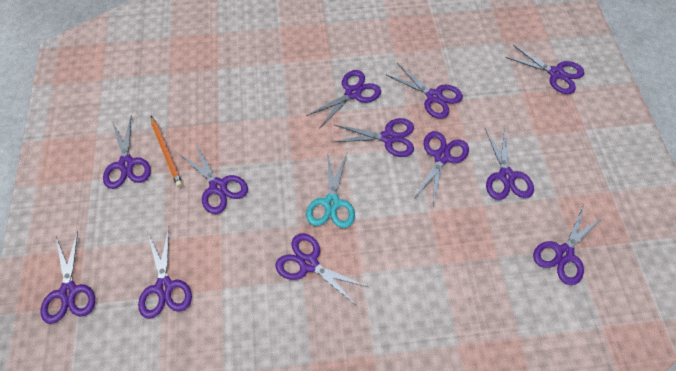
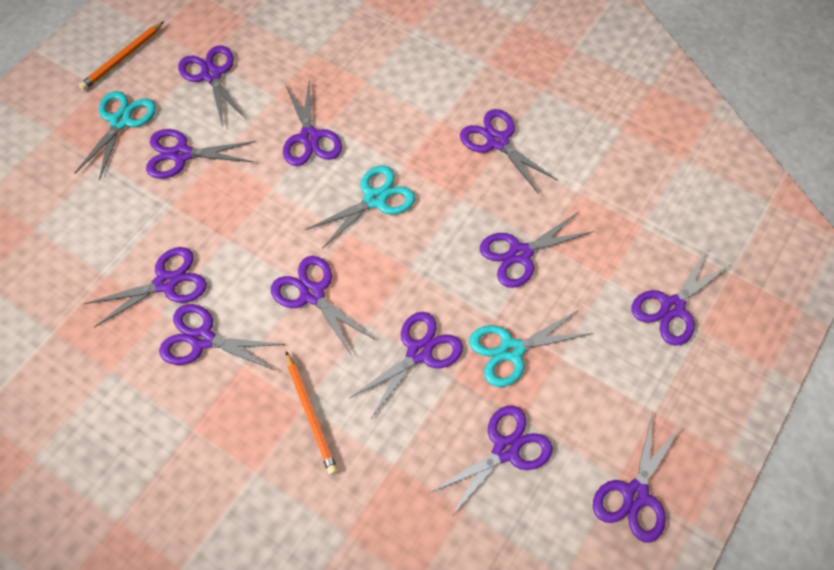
orange pencil: 1 -> 2
turquoise scissors: 1 -> 3

